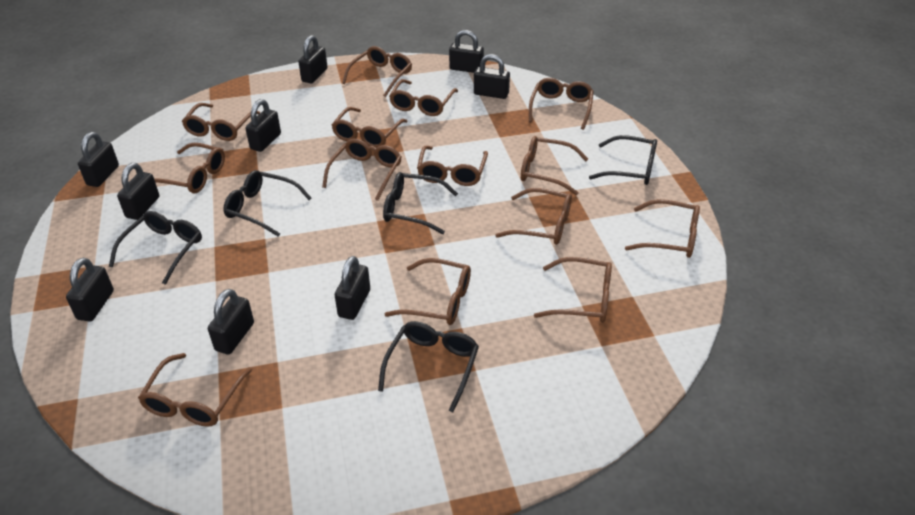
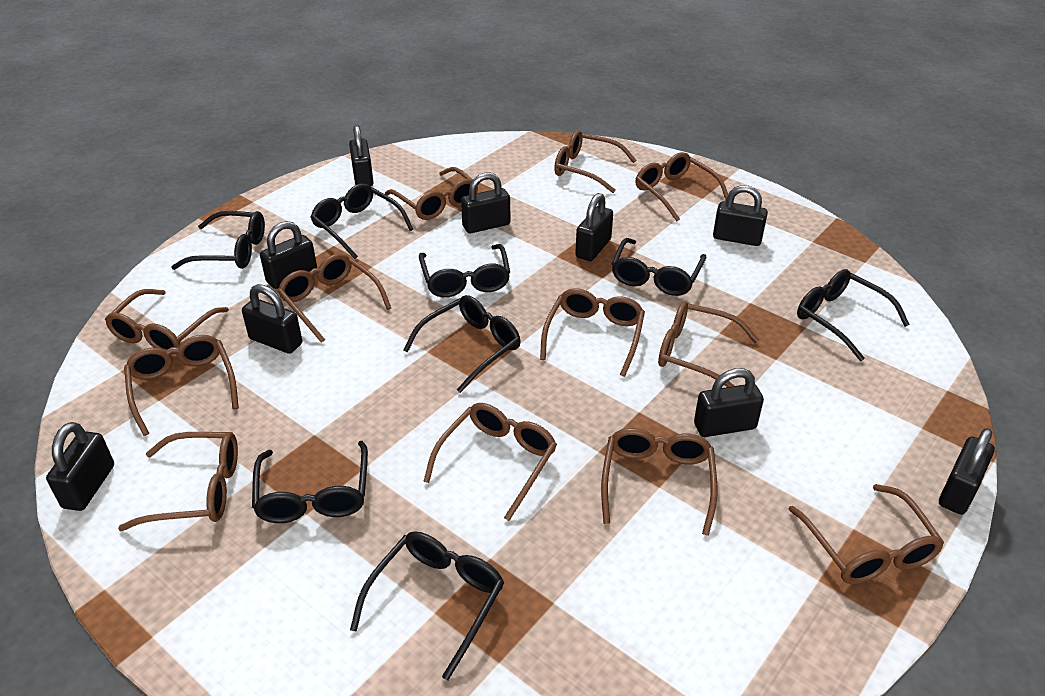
black glasses: 5 -> 8
brown glasses: 14 -> 12

